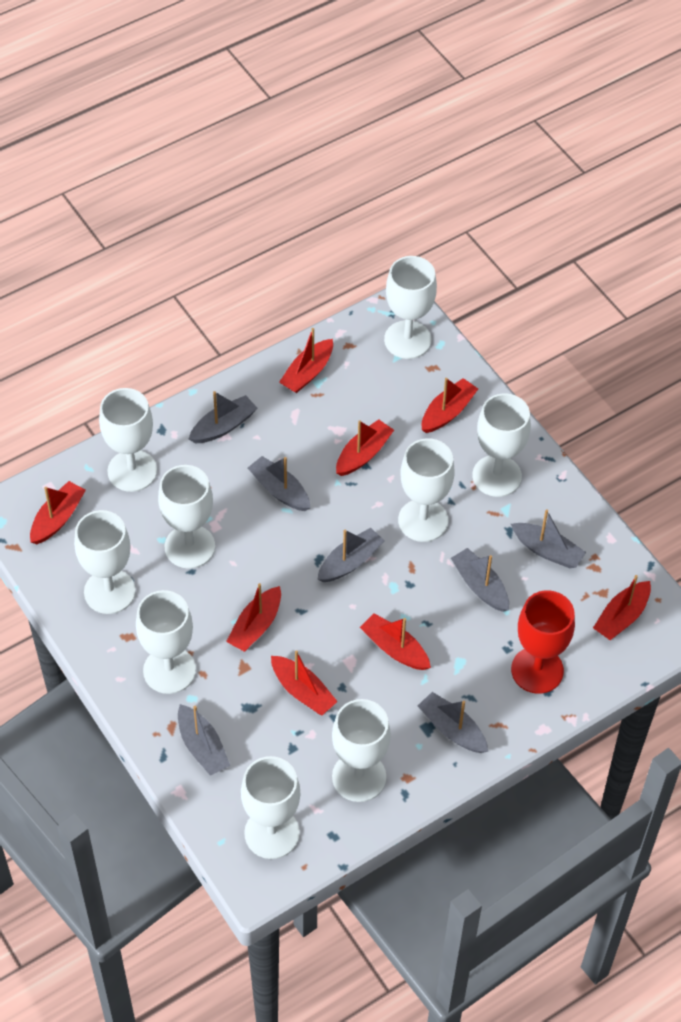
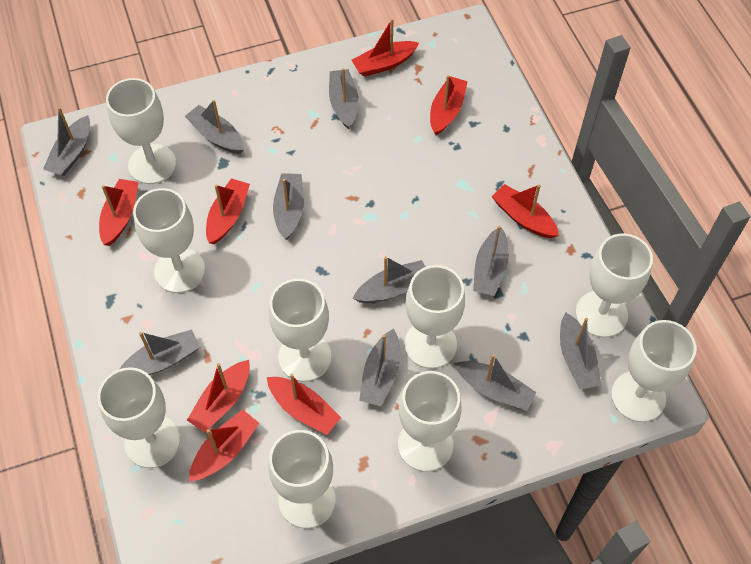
grey boat: 7 -> 10
red goblet: 1 -> 0

